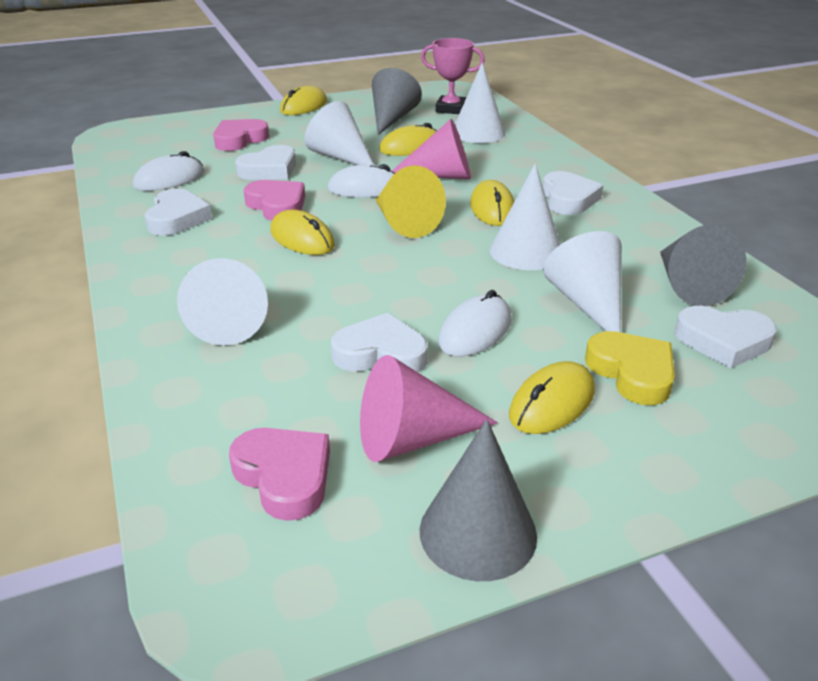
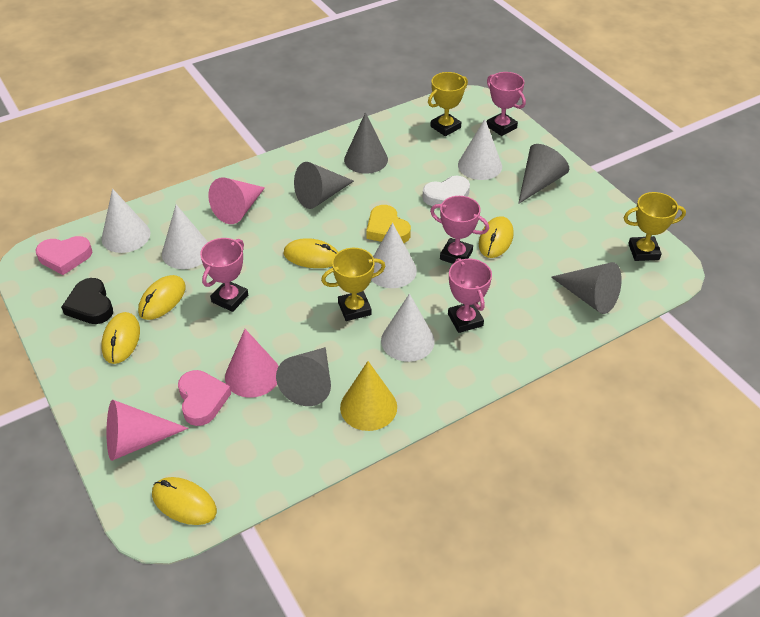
black heart: 0 -> 1
grey cone: 3 -> 5
pink cone: 2 -> 3
pink heart: 3 -> 2
pink trophy: 1 -> 4
white heart: 5 -> 1
white mouse: 3 -> 0
yellow trophy: 0 -> 3

